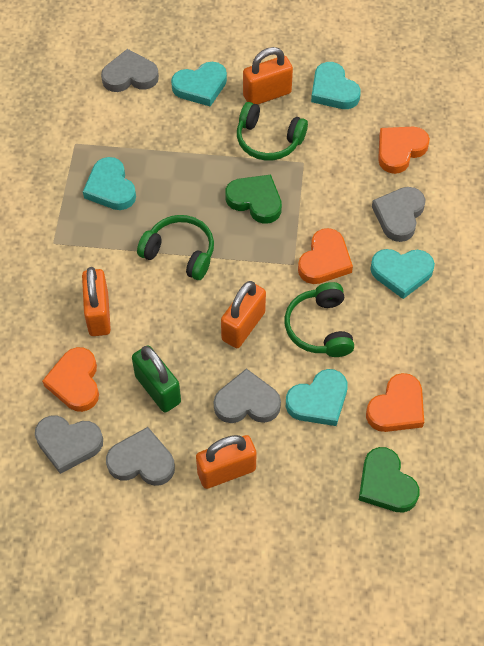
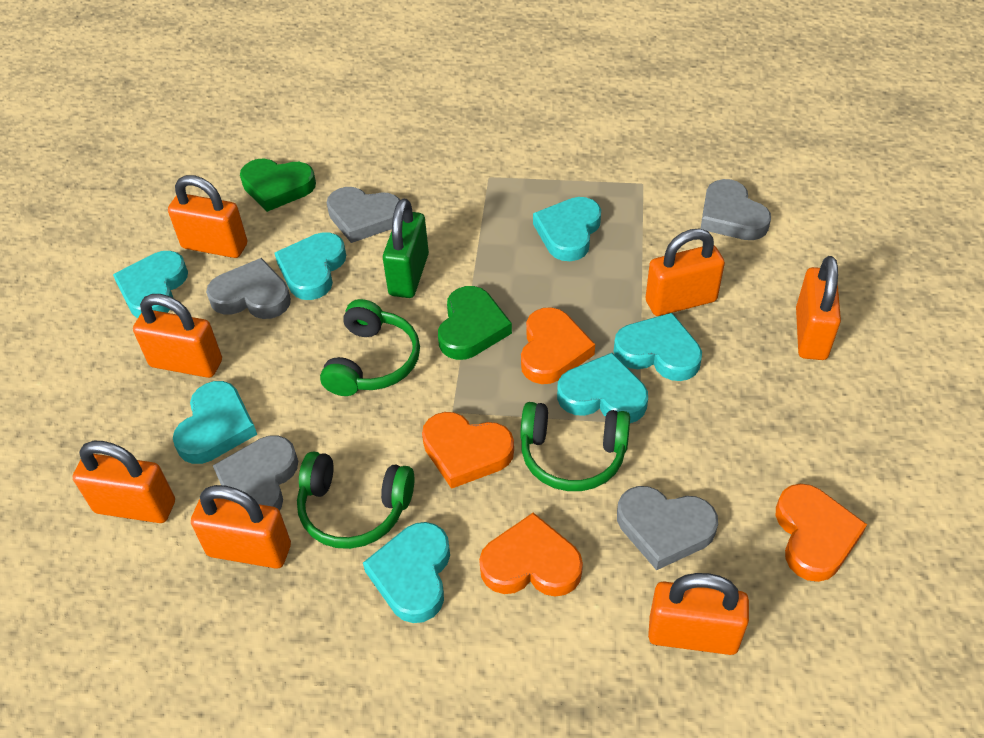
orange padlock: 4 -> 7
turquoise heart: 5 -> 7

